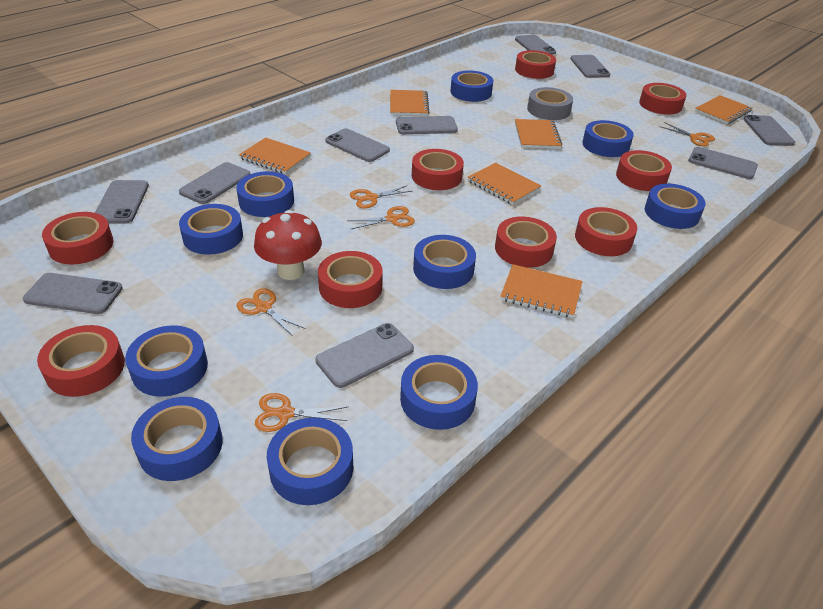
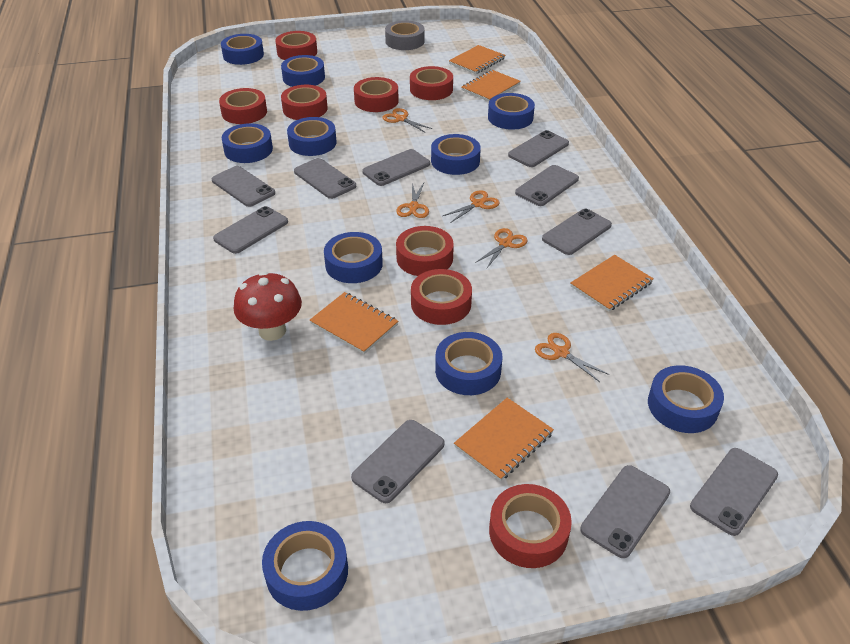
orange notebook: 6 -> 5
red tape: 9 -> 8

